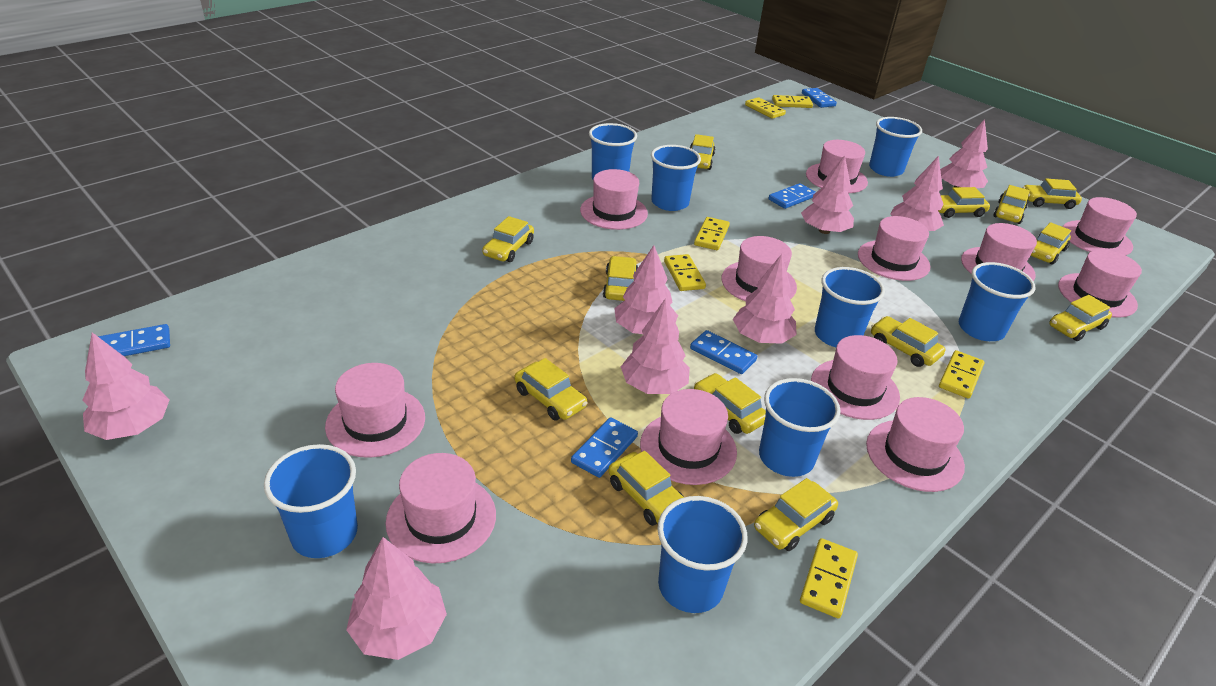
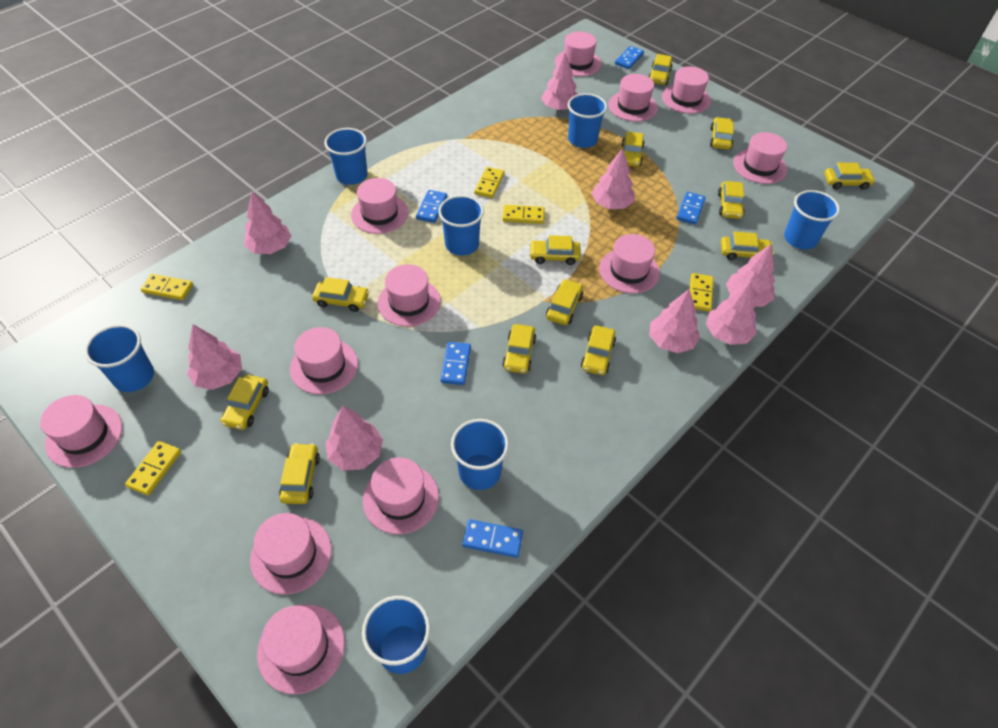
blue cup: 8 -> 7
yellow domino: 6 -> 5

